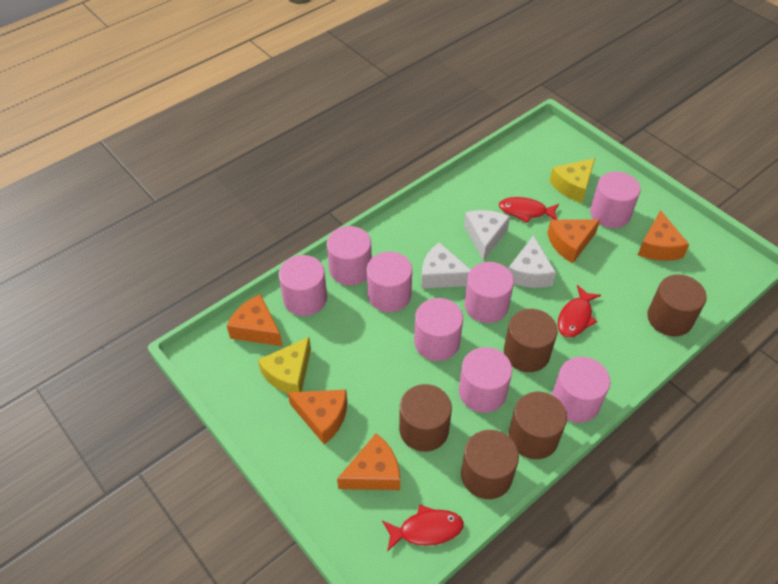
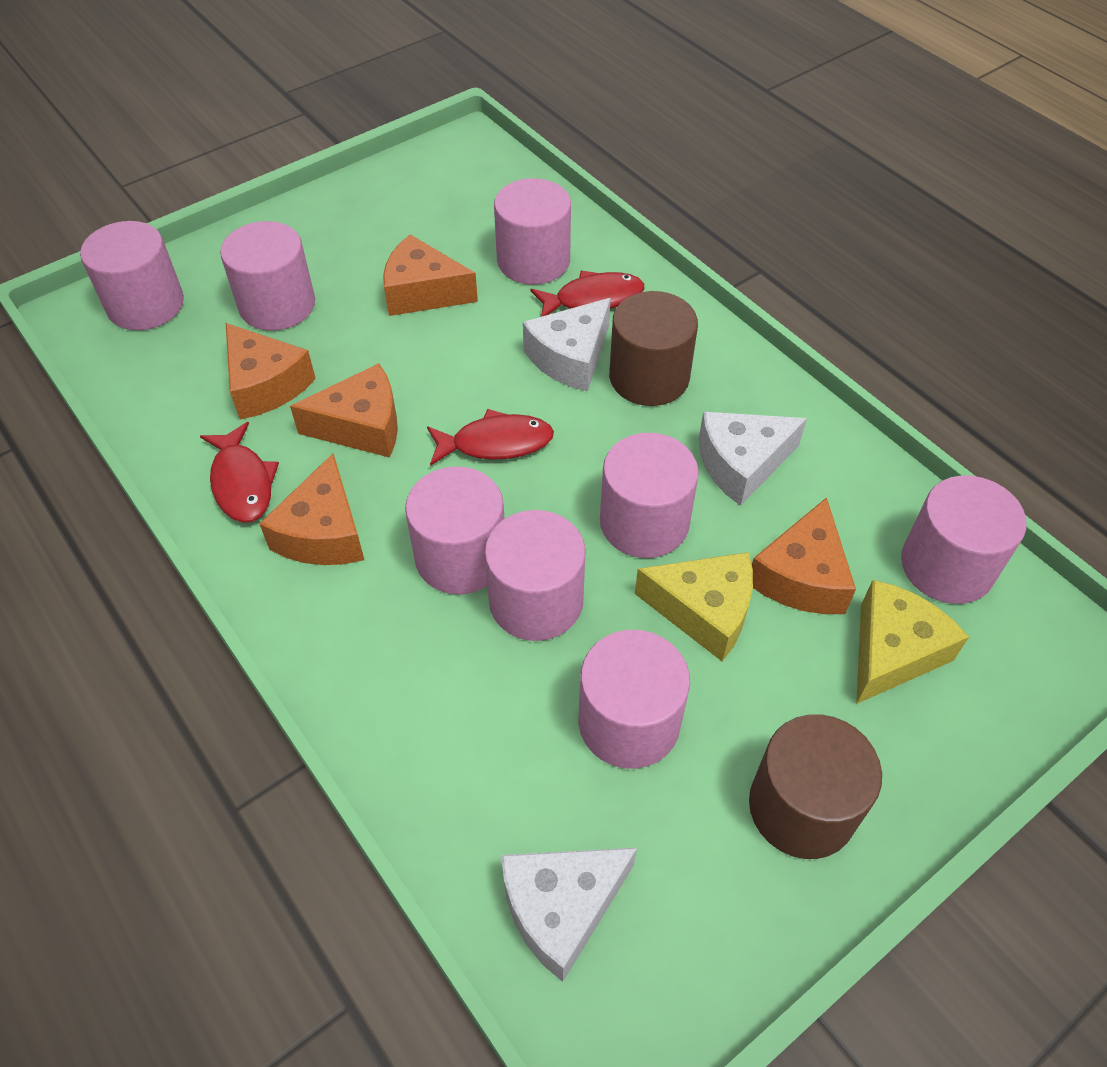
brown cylinder: 5 -> 2

